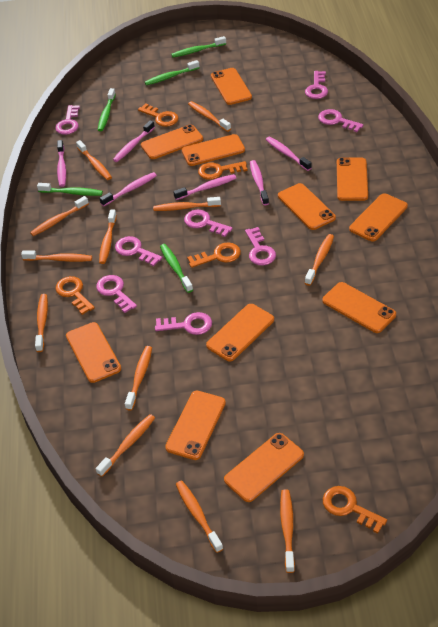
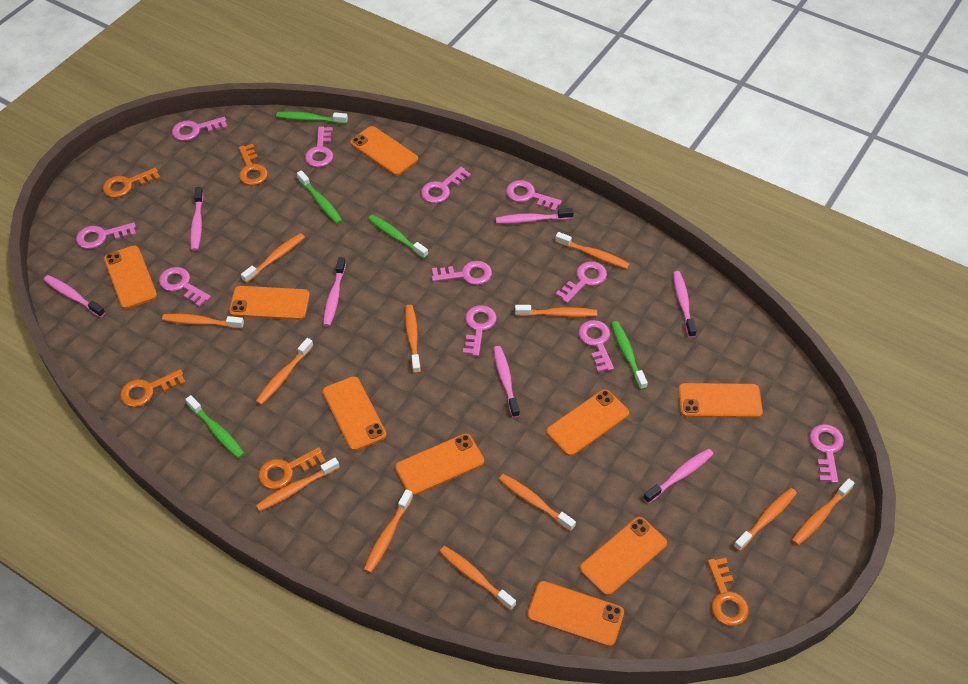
orange phone: 11 -> 9
pink key: 8 -> 11
pink toothbrush: 6 -> 7

